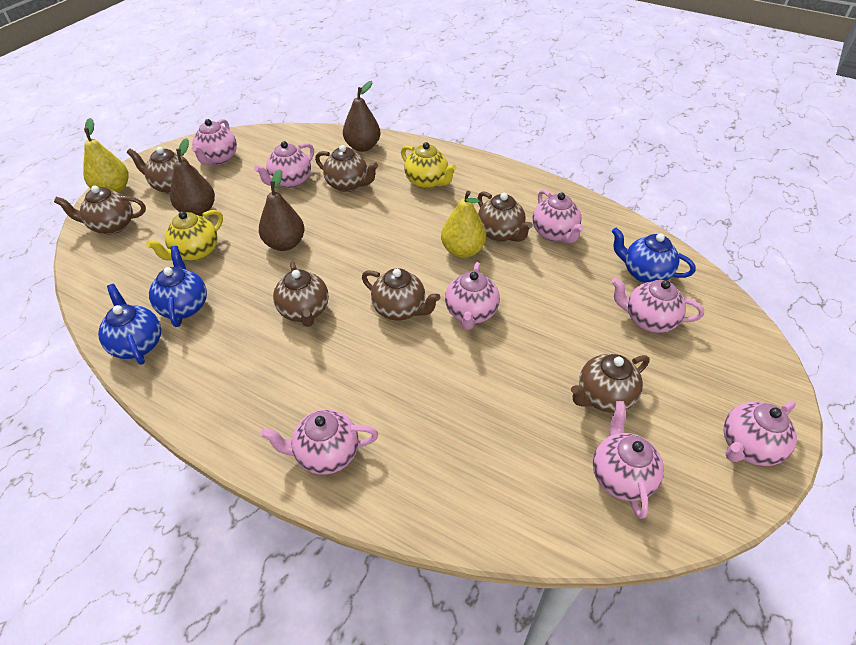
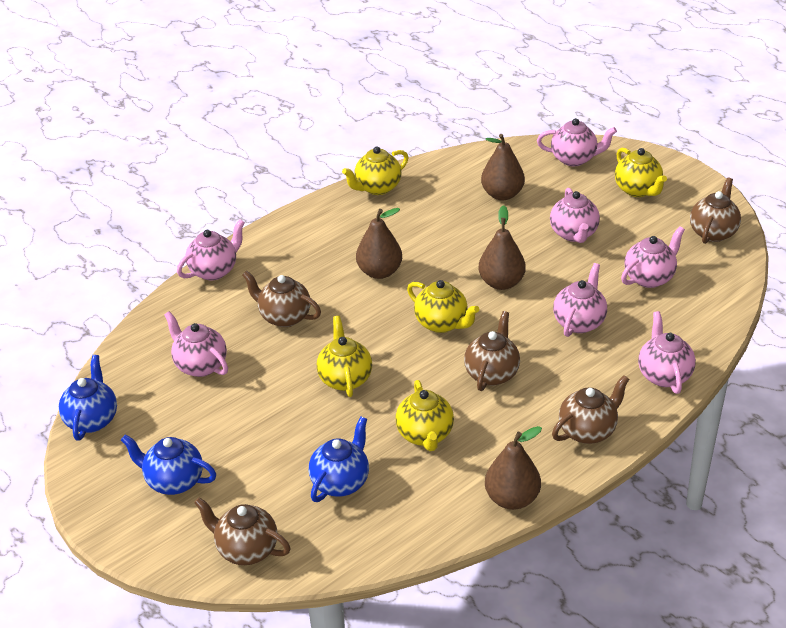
brown pear: 3 -> 4
brown teapot: 7 -> 5
pink teapot: 8 -> 7
yellow pear: 2 -> 0
yellow teapot: 2 -> 5

